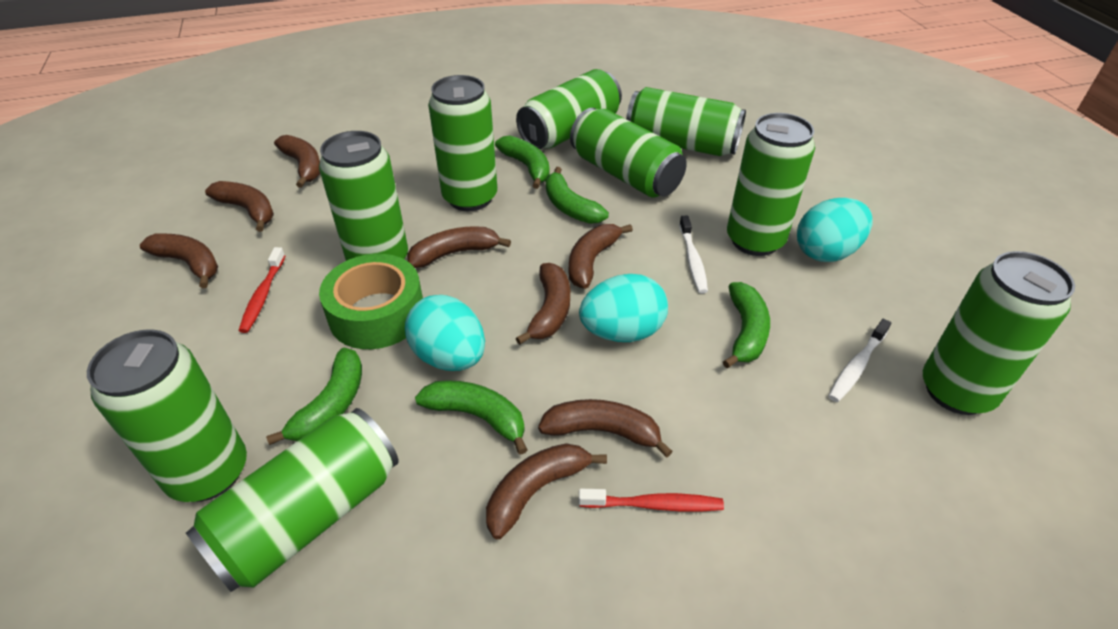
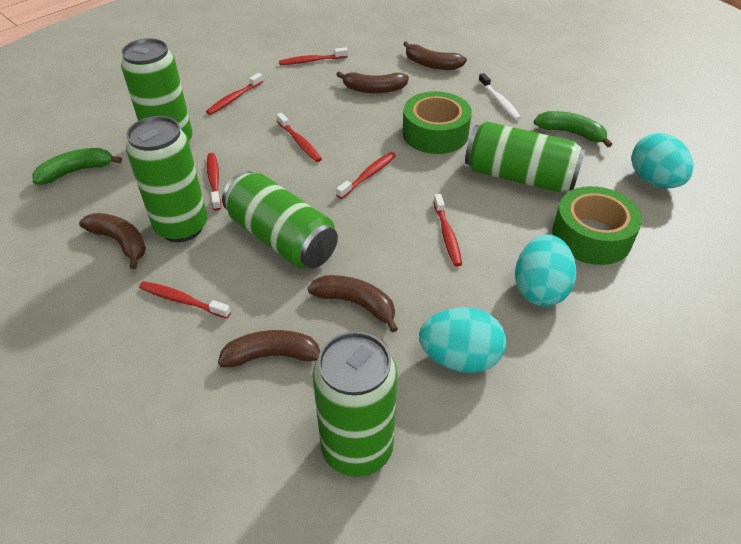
brown banana: 8 -> 5
green banana: 5 -> 2
green can: 9 -> 5
green tape: 1 -> 2
red toothbrush: 2 -> 7
white toothbrush: 2 -> 1

